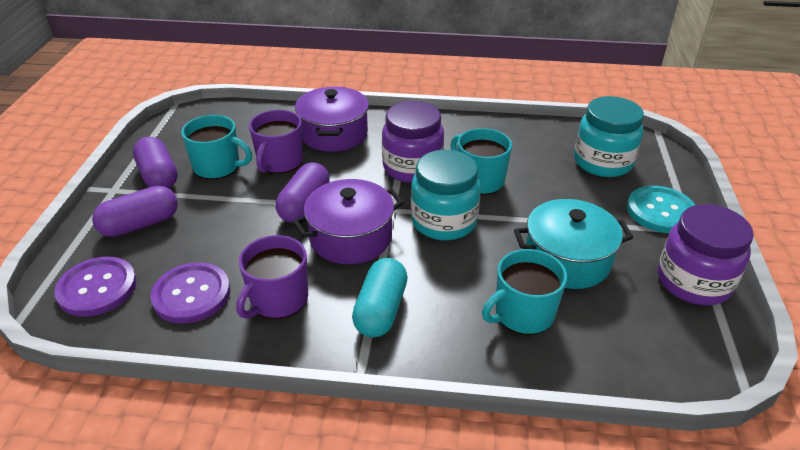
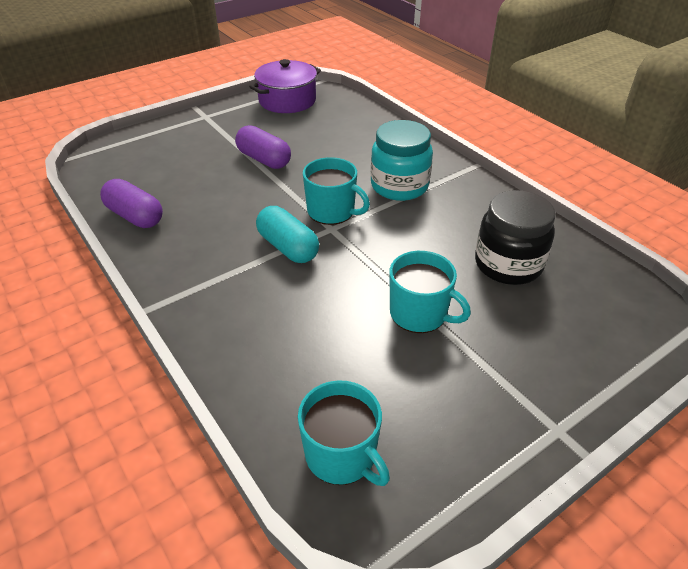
black jar: 0 -> 1
purple button: 2 -> 0
purple capsule: 3 -> 2
purple jar: 2 -> 0
purple mug: 2 -> 0
purple pot: 2 -> 1
turquoise button: 1 -> 0
turquoise jar: 2 -> 1
turquoise pot: 1 -> 0

